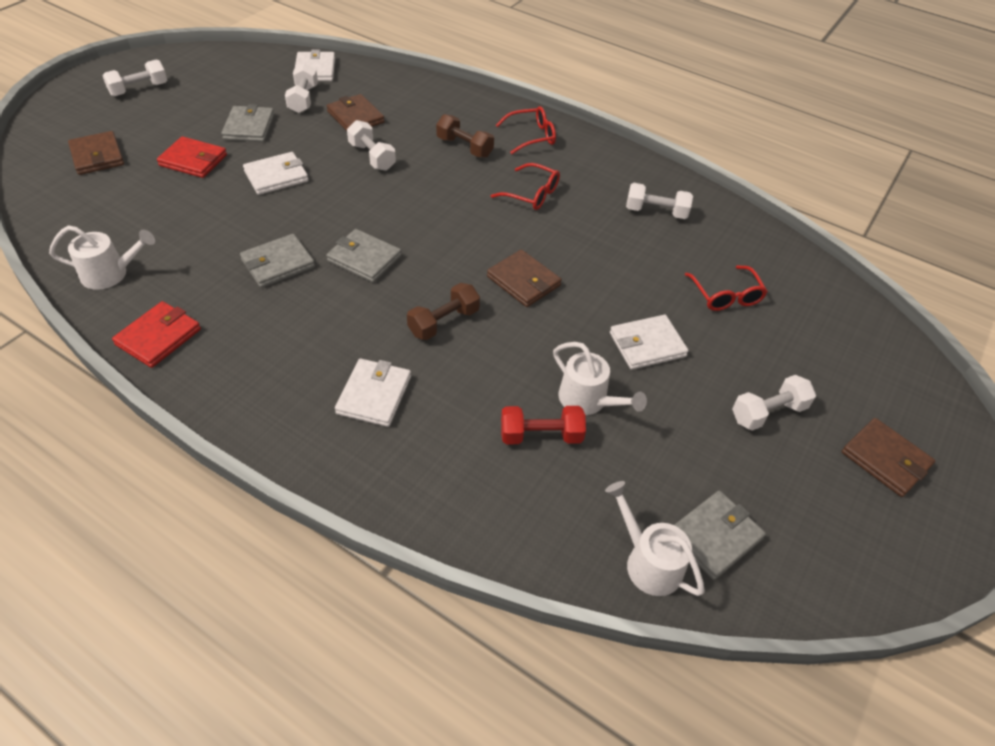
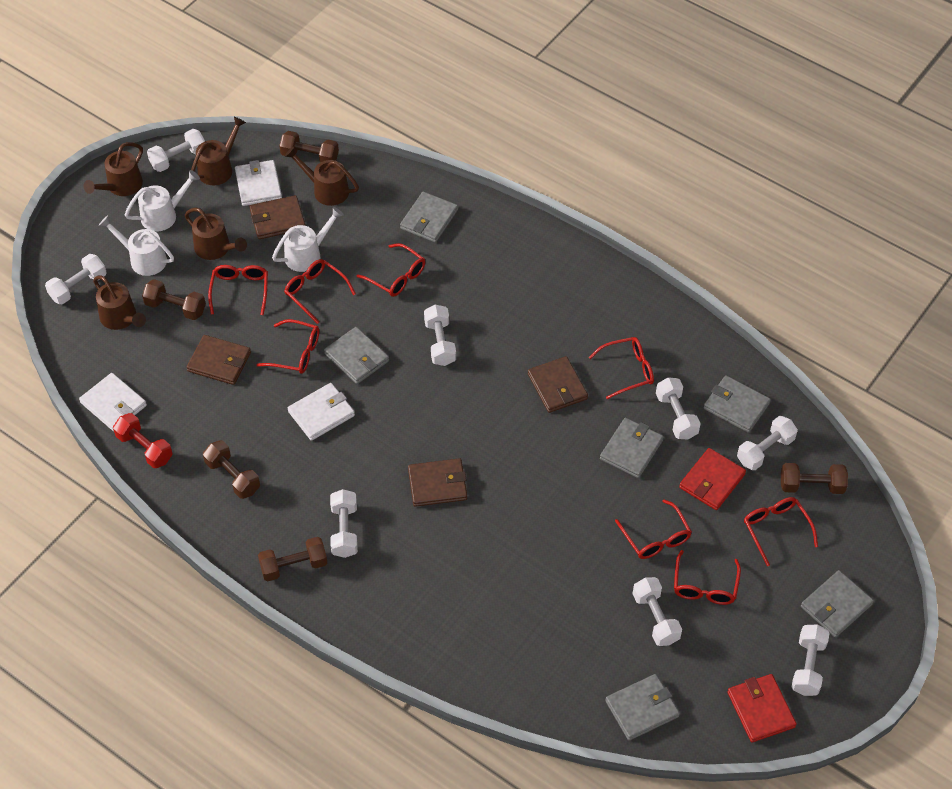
brown dumbbell: 2 -> 5
brown watering can: 0 -> 5
grey wallet: 4 -> 6
red glasses: 3 -> 8
white dumbbell: 5 -> 8
white wallet: 4 -> 3

